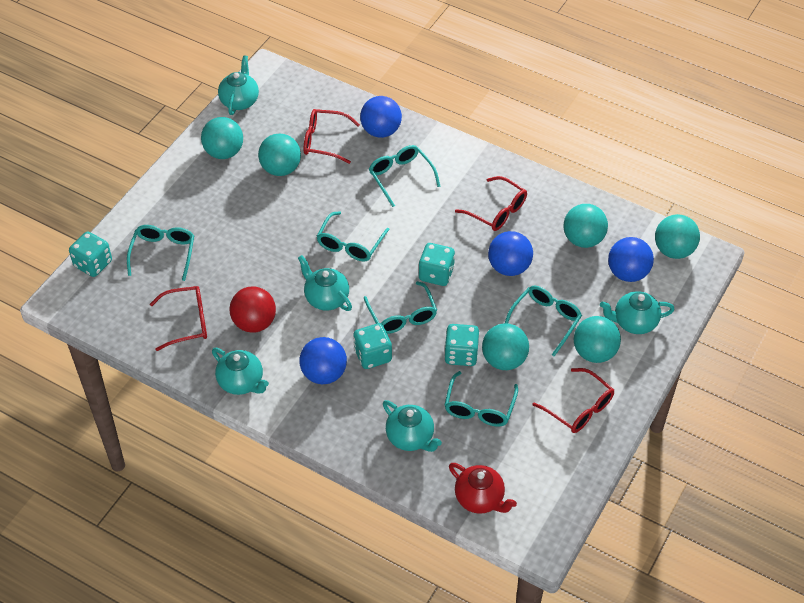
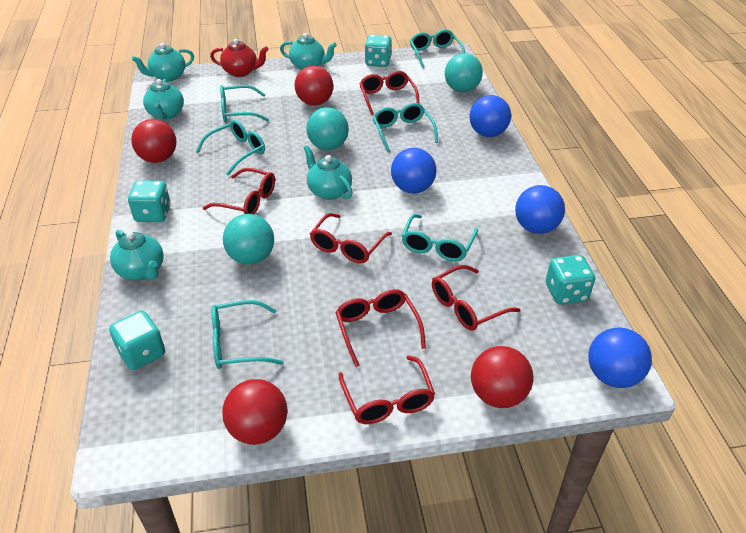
red ball: 1 -> 4
red glasses: 4 -> 6
turquoise ball: 6 -> 3

